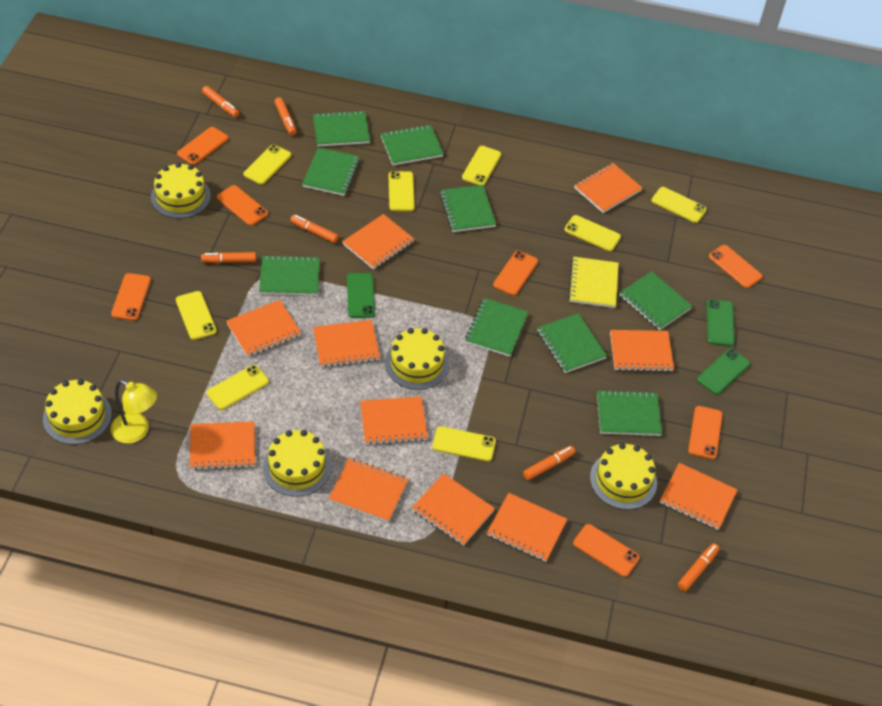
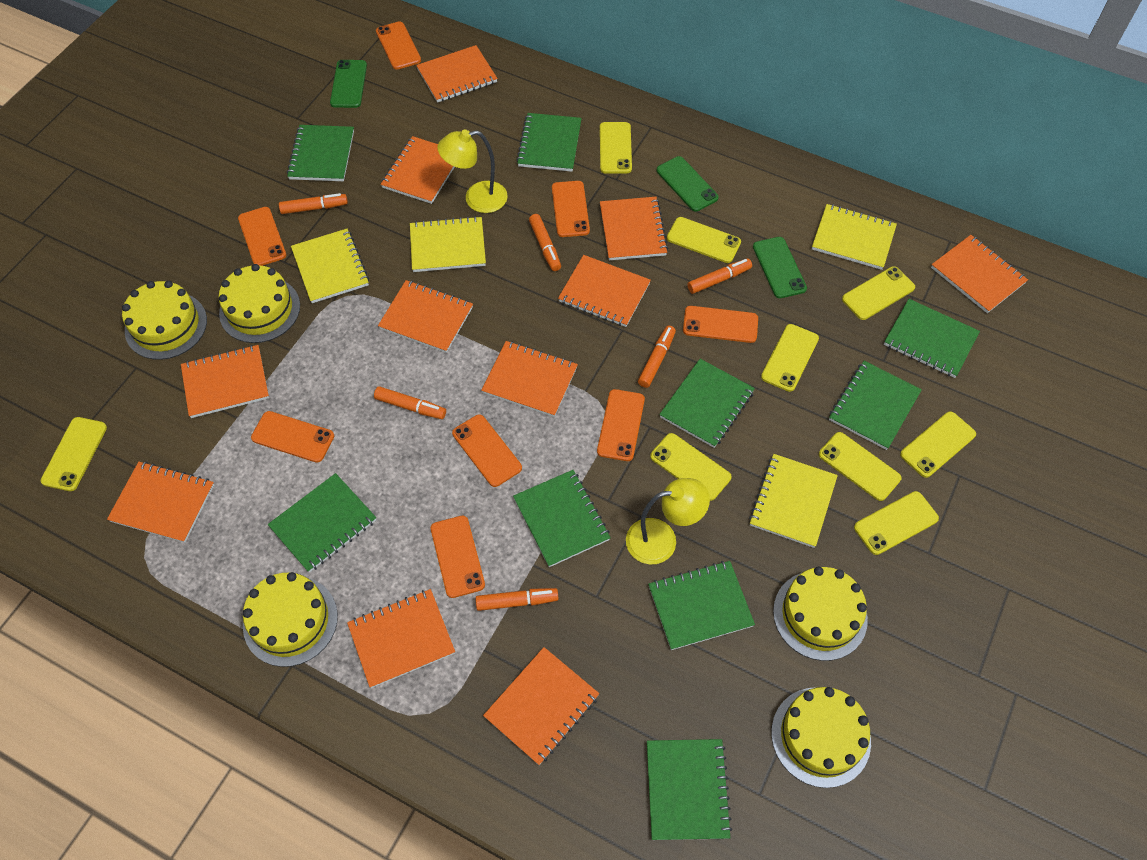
orange phone: 7 -> 8
yellow lamp: 1 -> 2
yellow notebook: 1 -> 4
yellow phone: 8 -> 9

